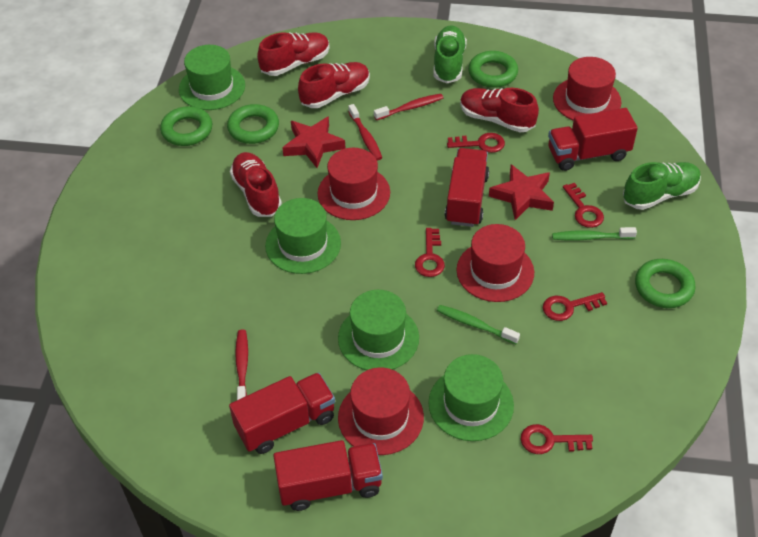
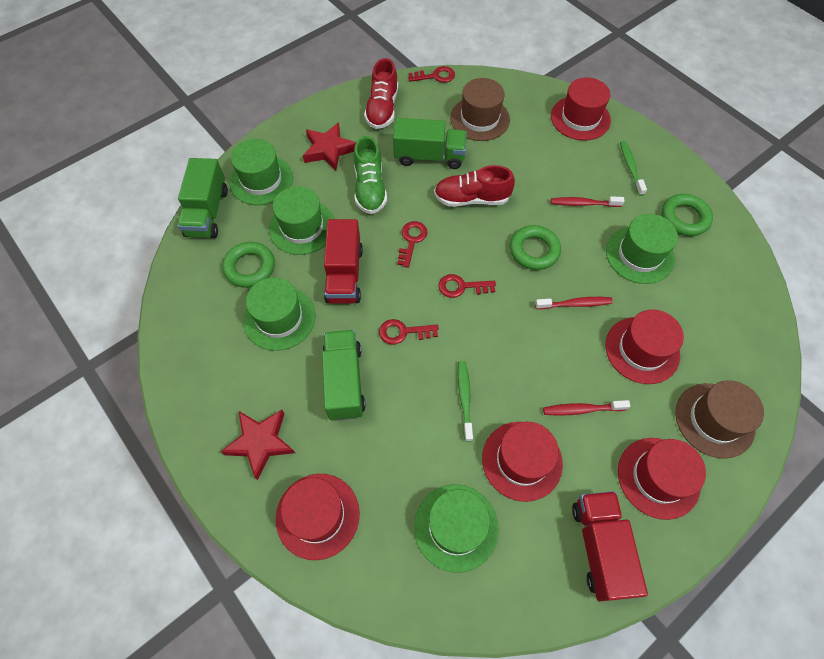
brown hat: 0 -> 2
green hat: 4 -> 5
green ring: 4 -> 3
green shoe: 2 -> 1
green truck: 0 -> 3
red hat: 4 -> 5
red key: 5 -> 4
red shoe: 4 -> 2
red truck: 4 -> 2

